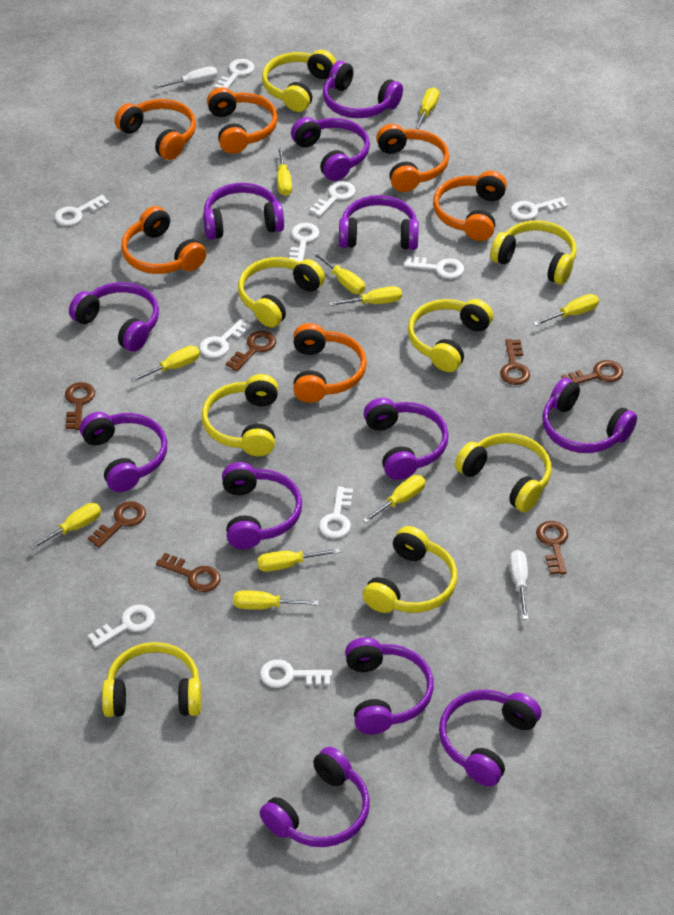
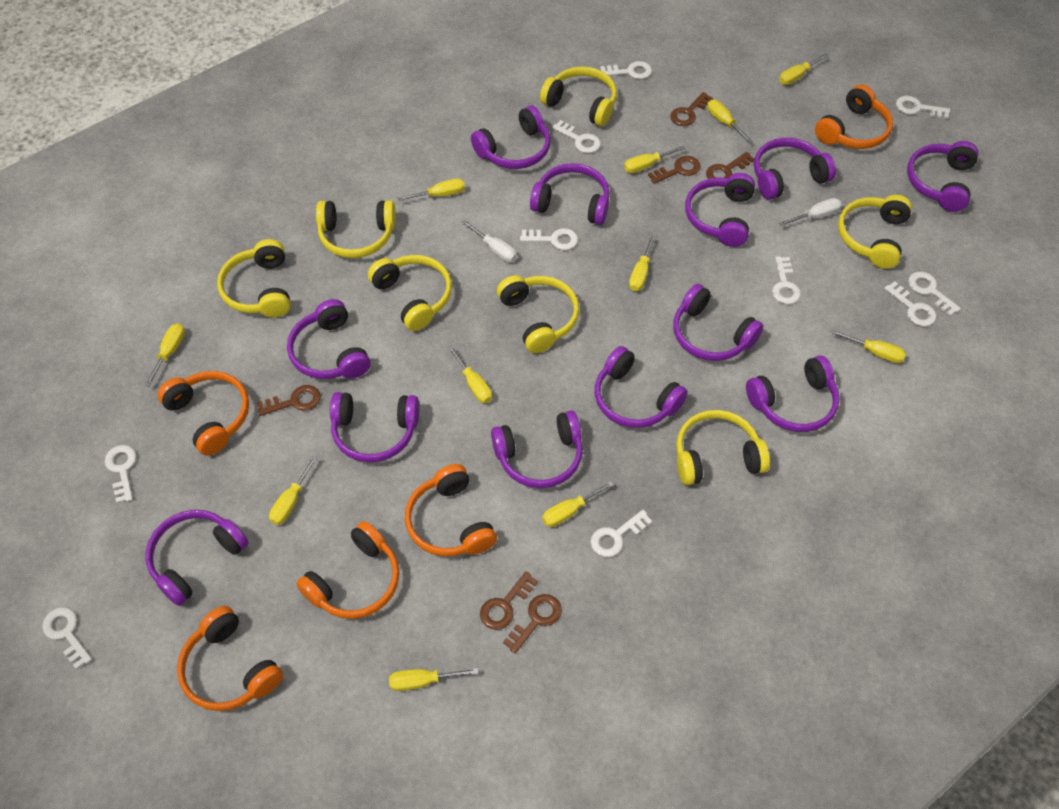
brown key: 7 -> 6
orange headphones: 6 -> 5
yellow headphones: 8 -> 7
yellow screwdriver: 10 -> 11

